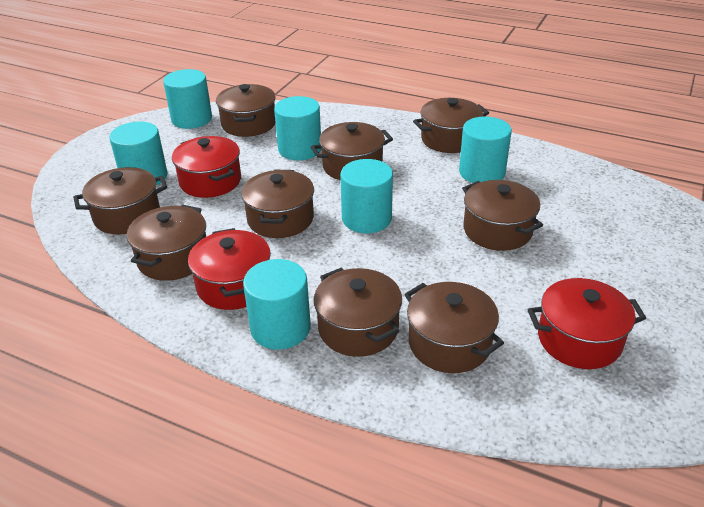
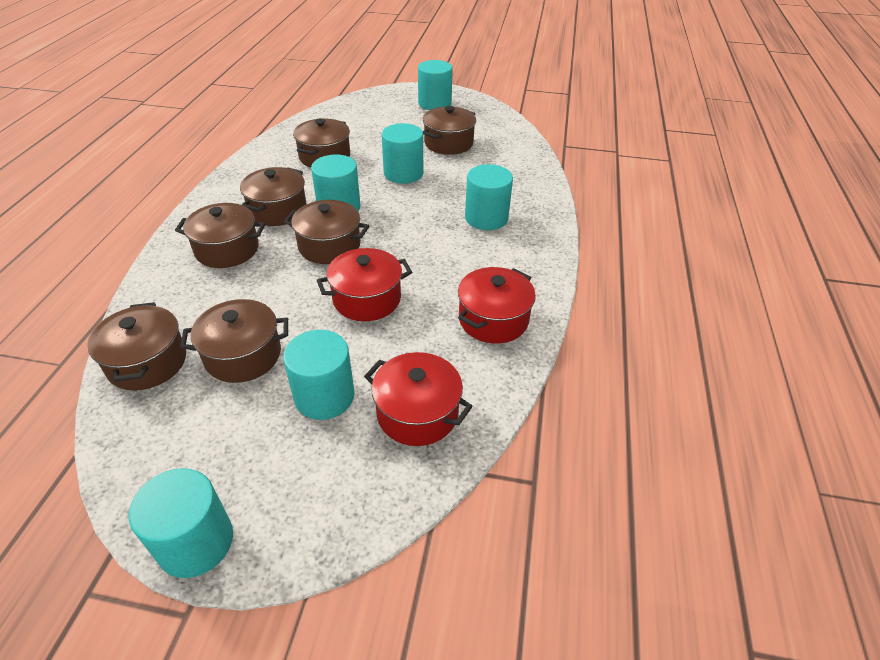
brown pot: 9 -> 7

